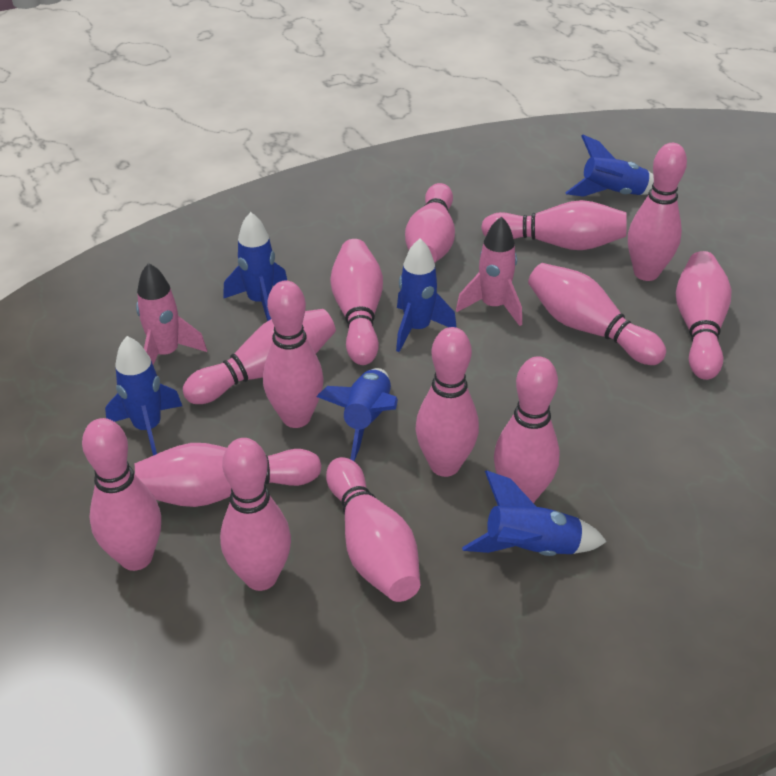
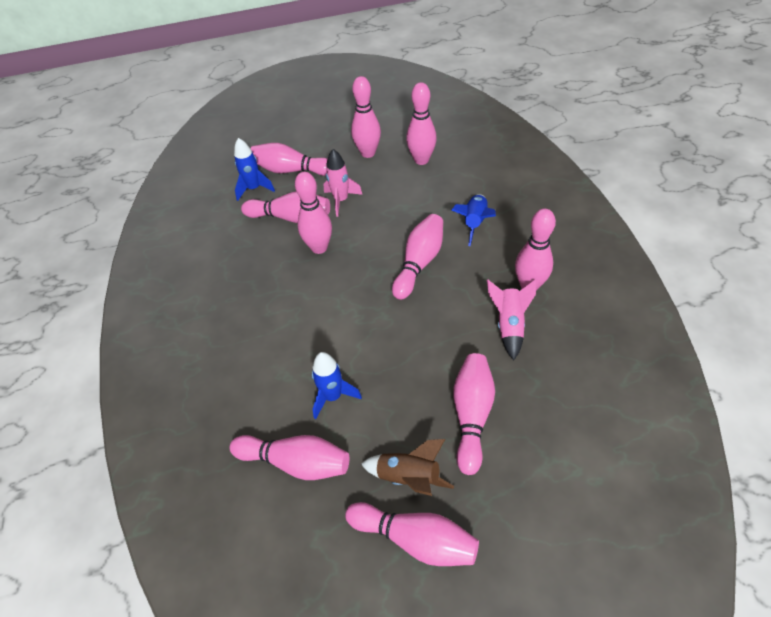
blue rocket: 6 -> 3
brown rocket: 0 -> 1
pink bowling pin: 14 -> 10

